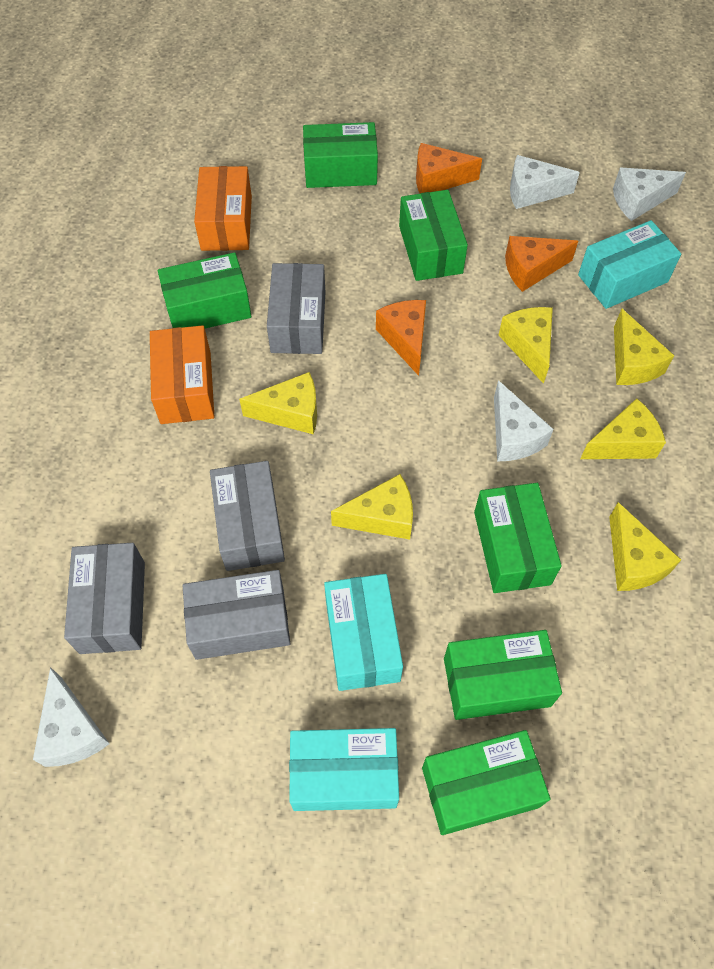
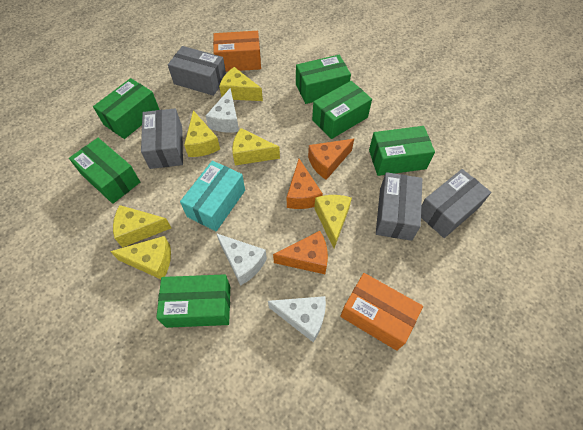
turquoise box: 3 -> 1
white cheese: 4 -> 3

